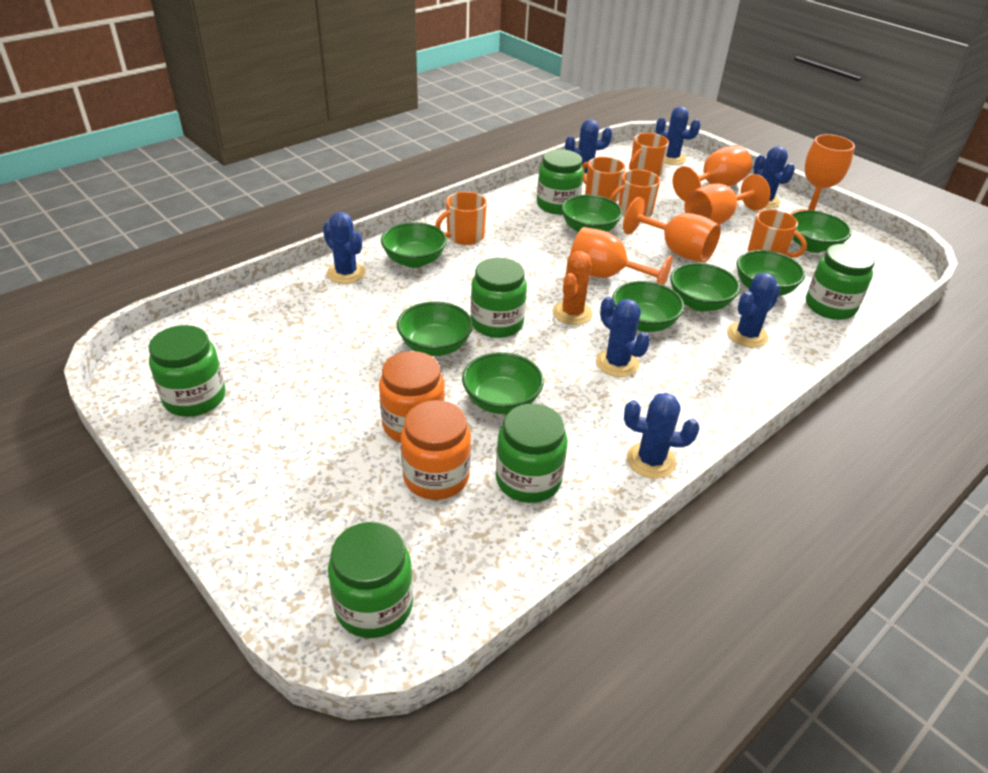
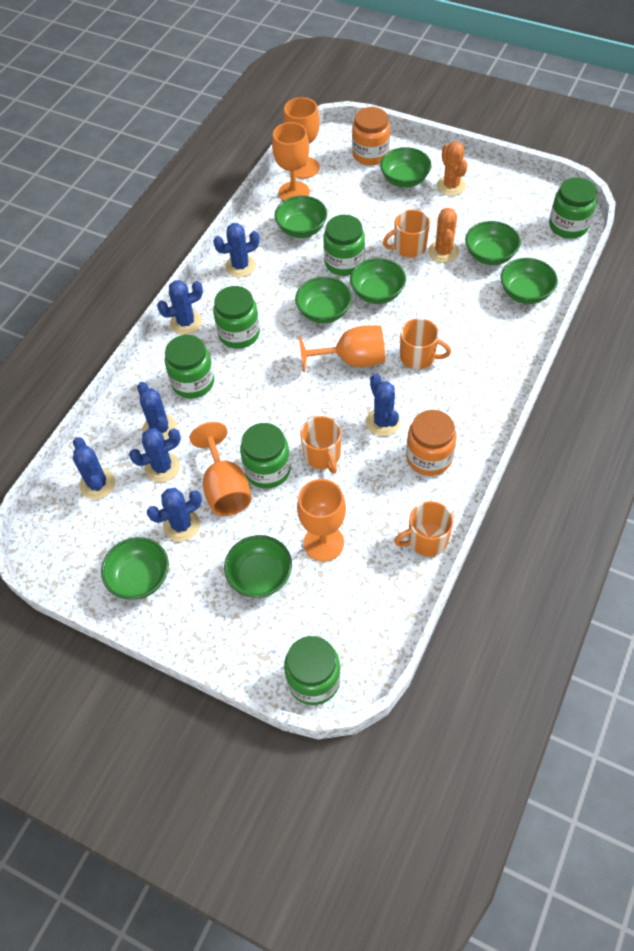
orange cactus: 1 -> 2
orange mug: 5 -> 4

